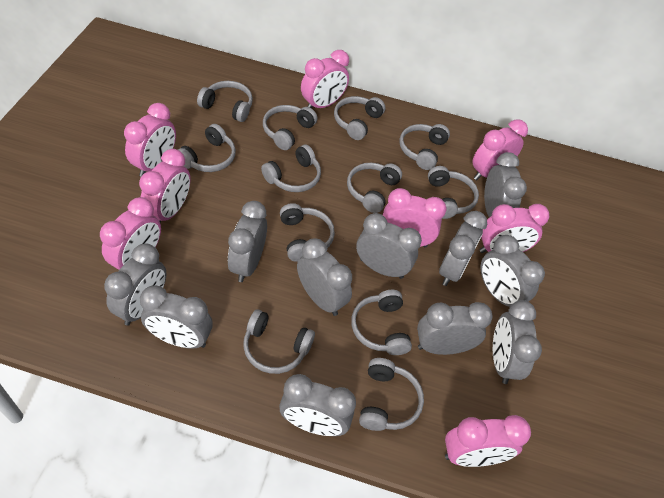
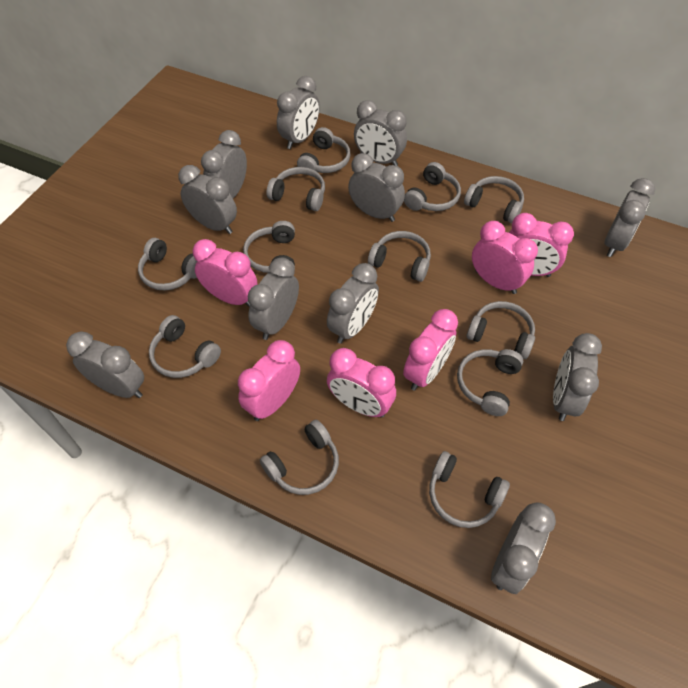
pink clock: 8 -> 6

